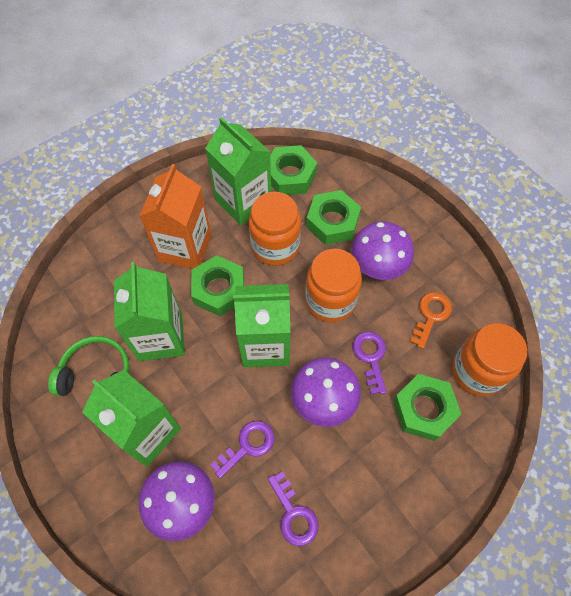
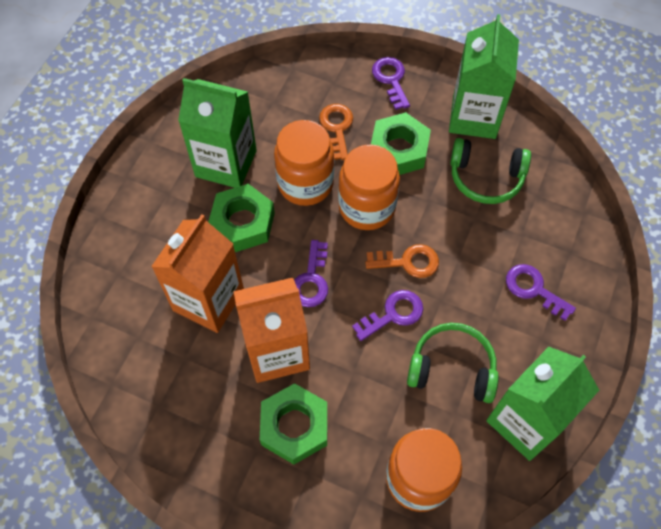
green carton: 4 -> 3
green headphones: 1 -> 2
green nut: 4 -> 3
orange carton: 1 -> 2
orange key: 1 -> 2
purple key: 3 -> 4
purple mushroom: 3 -> 0

